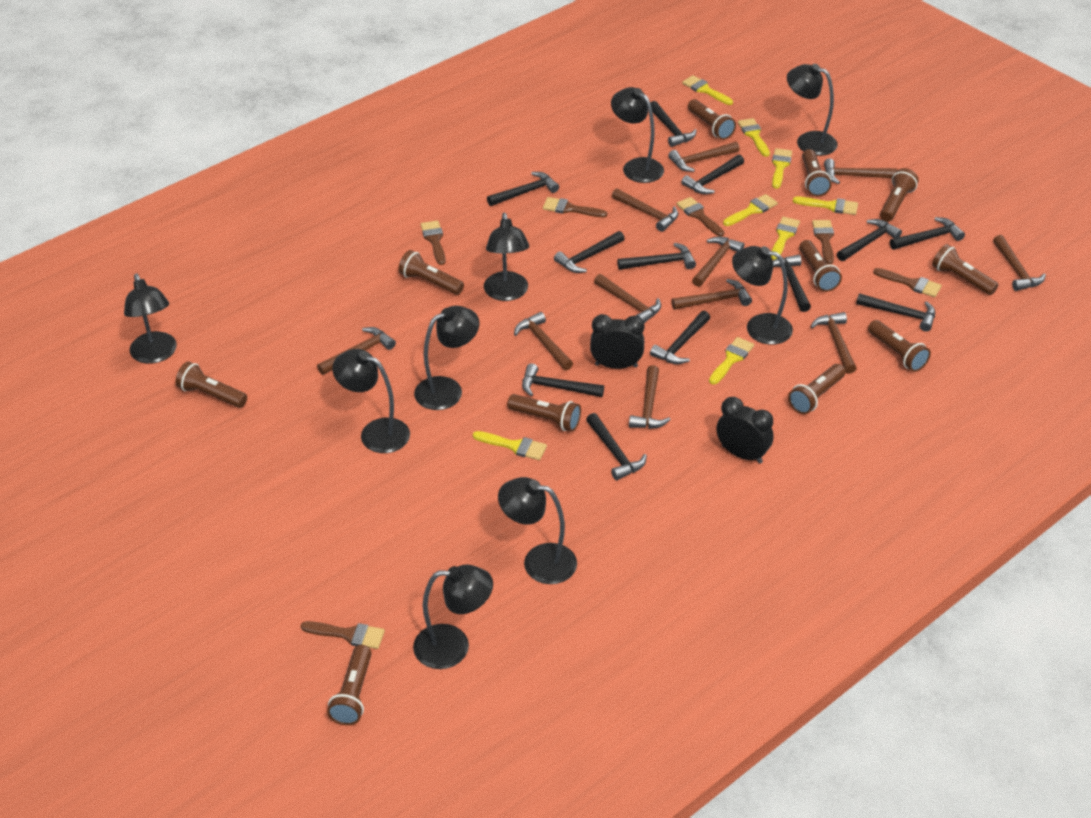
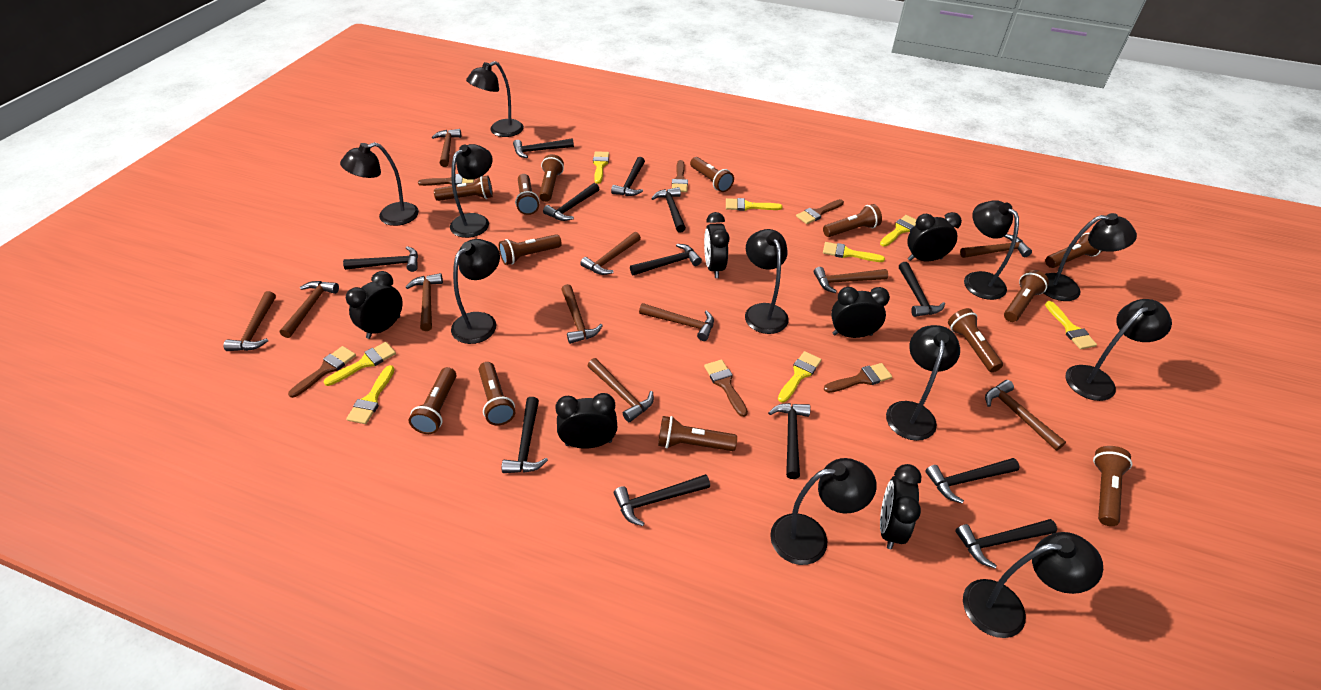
black clock: 2 -> 6
black lamp: 9 -> 11
brown flashlight: 11 -> 13

